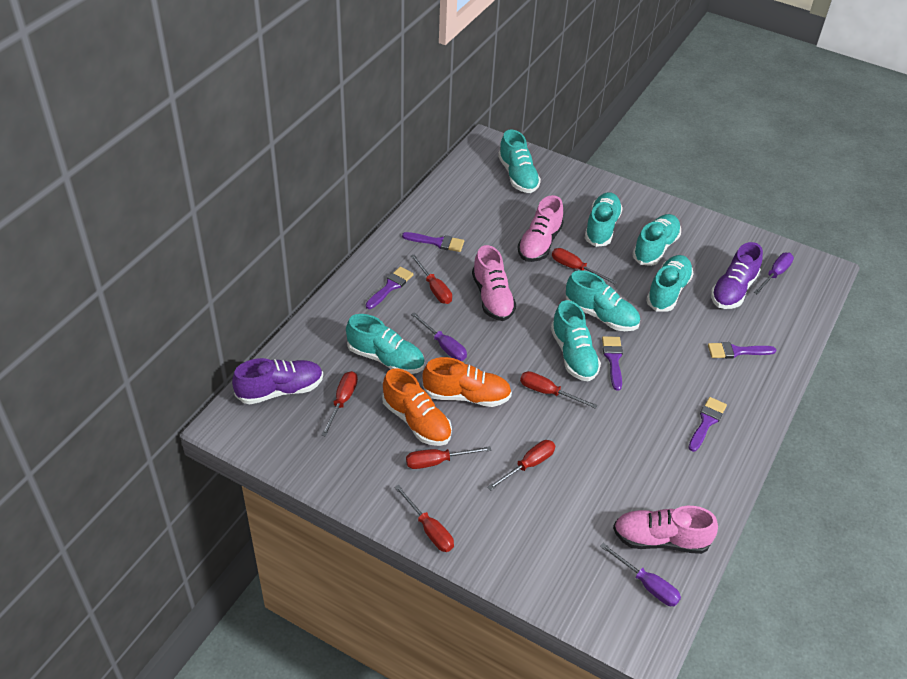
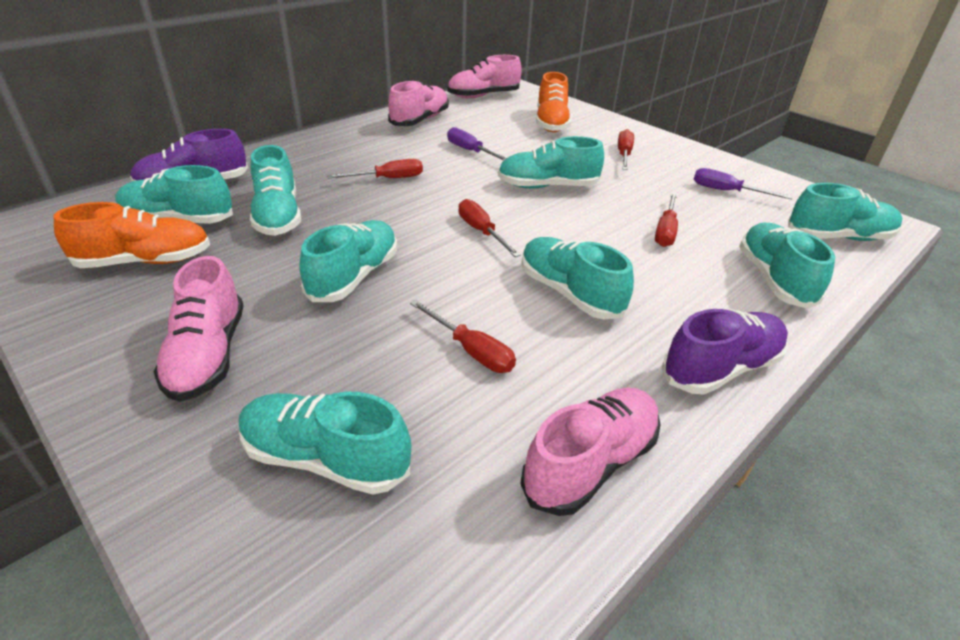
pink shoe: 3 -> 4
purple brush: 5 -> 0
purple screwdriver: 3 -> 2
red screwdriver: 7 -> 5
turquoise shoe: 7 -> 8

